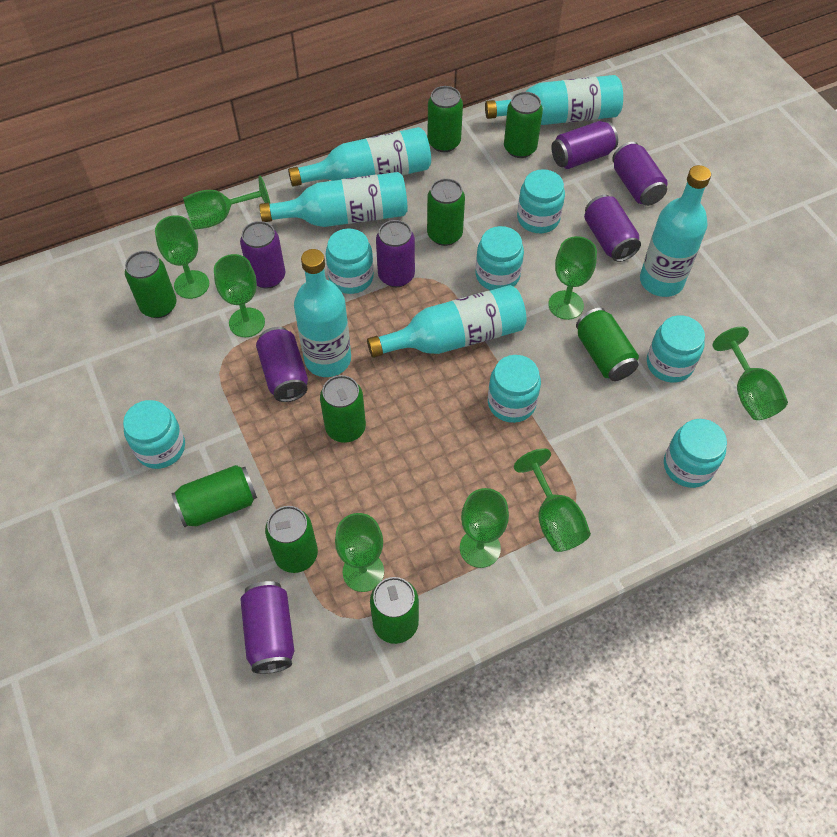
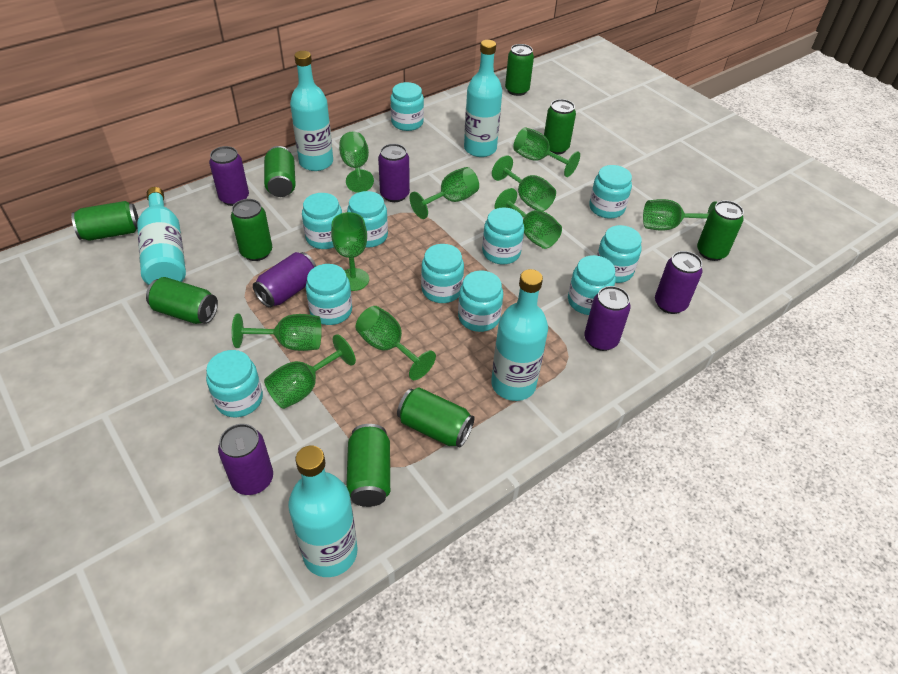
green goblet: 8 -> 10
purple can: 7 -> 6
turquoise bottle: 6 -> 5
turquoise jar: 7 -> 11

